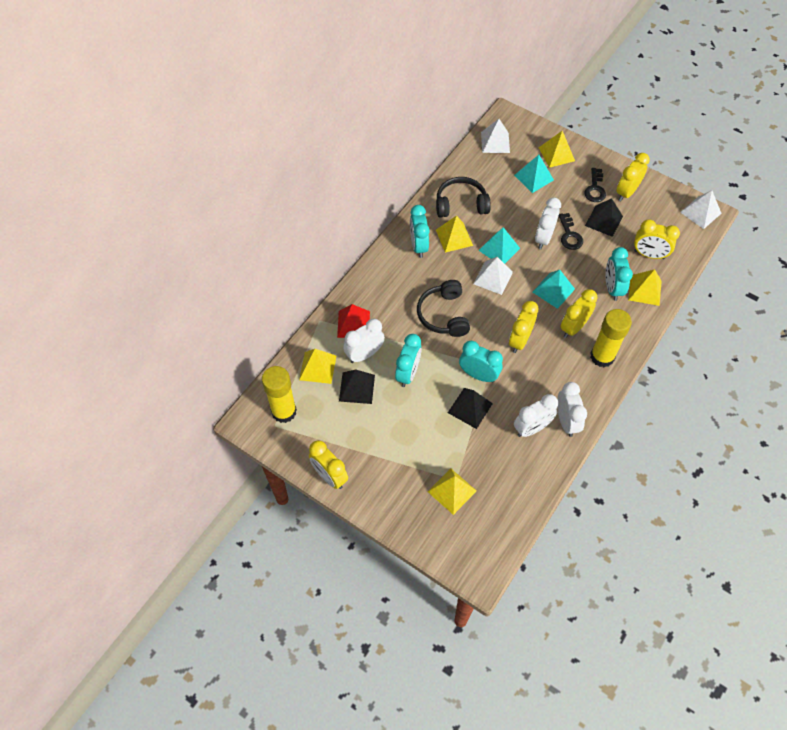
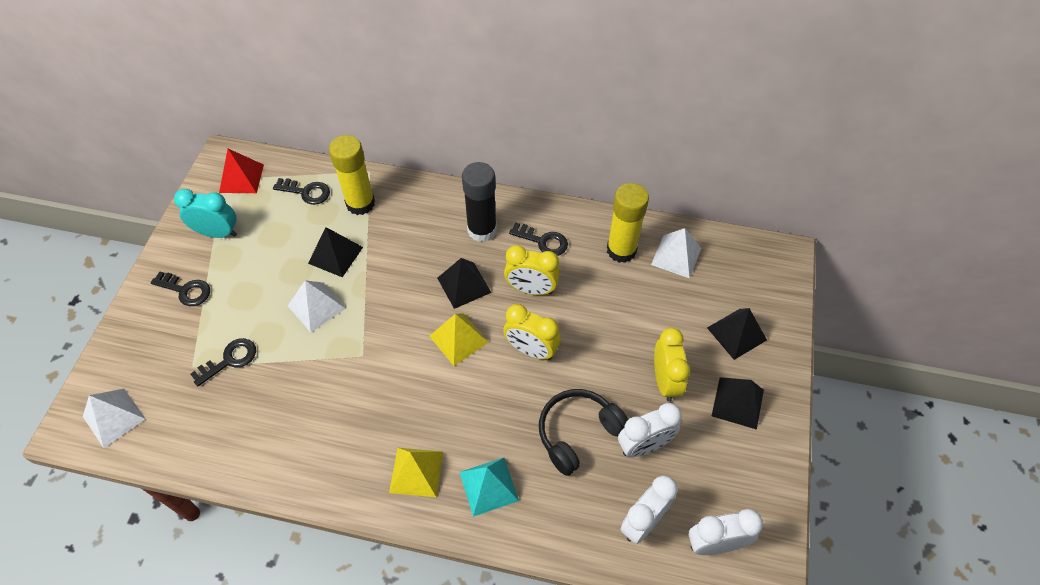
black glue stick: 0 -> 1
black headphones: 2 -> 1
black key: 2 -> 4
black pyramid: 3 -> 4
turquoise clock: 4 -> 1
turquoise pyramid: 3 -> 1
white clock: 4 -> 3
yellow clock: 5 -> 3
yellow pyramid: 5 -> 2

